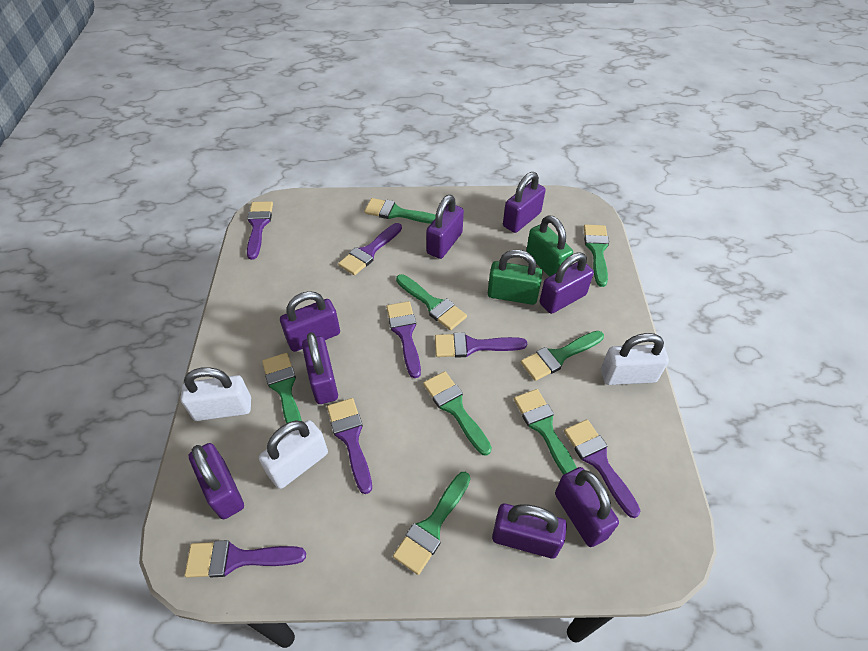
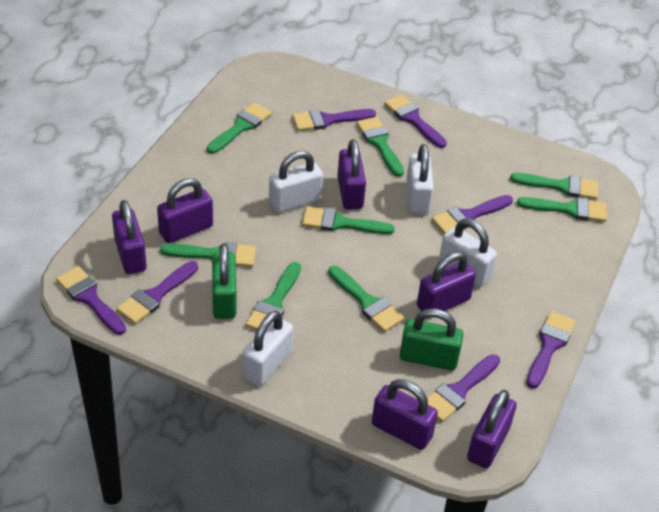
purple padlock: 8 -> 6
white padlock: 3 -> 4

